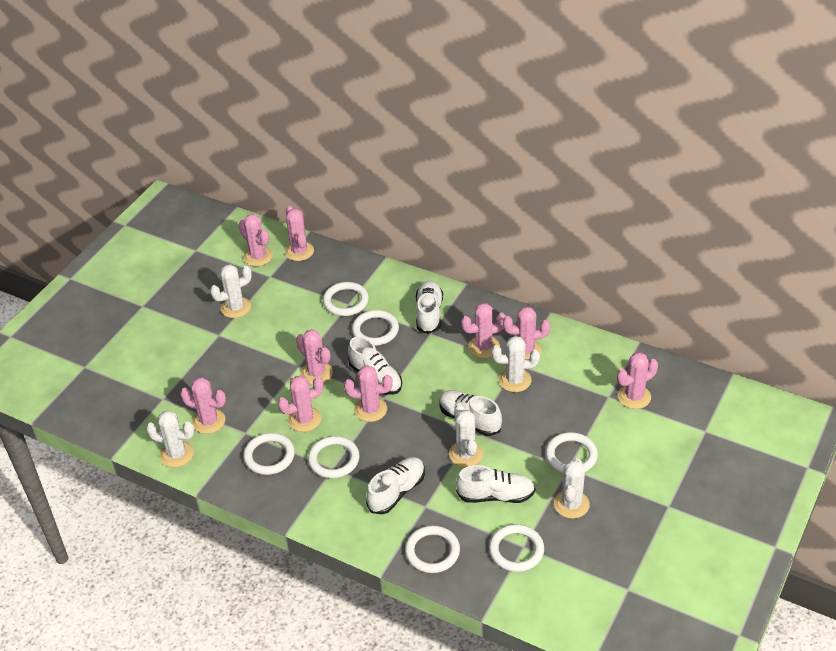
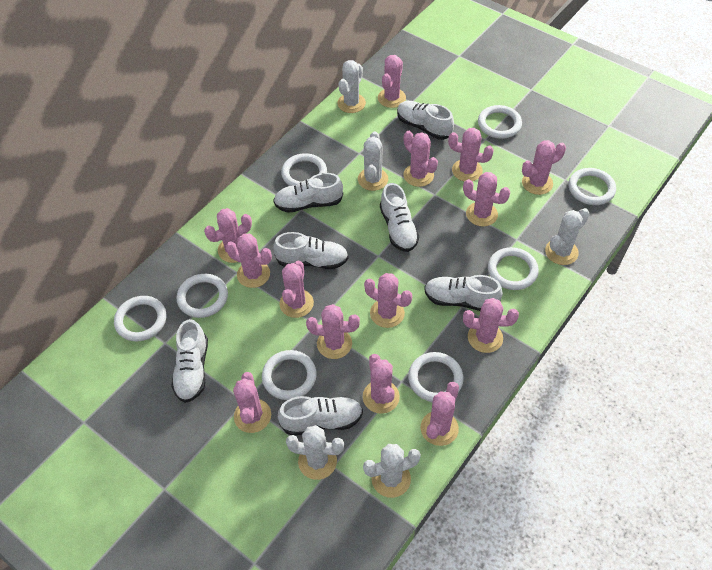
pink cactus: 9 -> 14
white ring: 7 -> 8
white shoe: 5 -> 7

